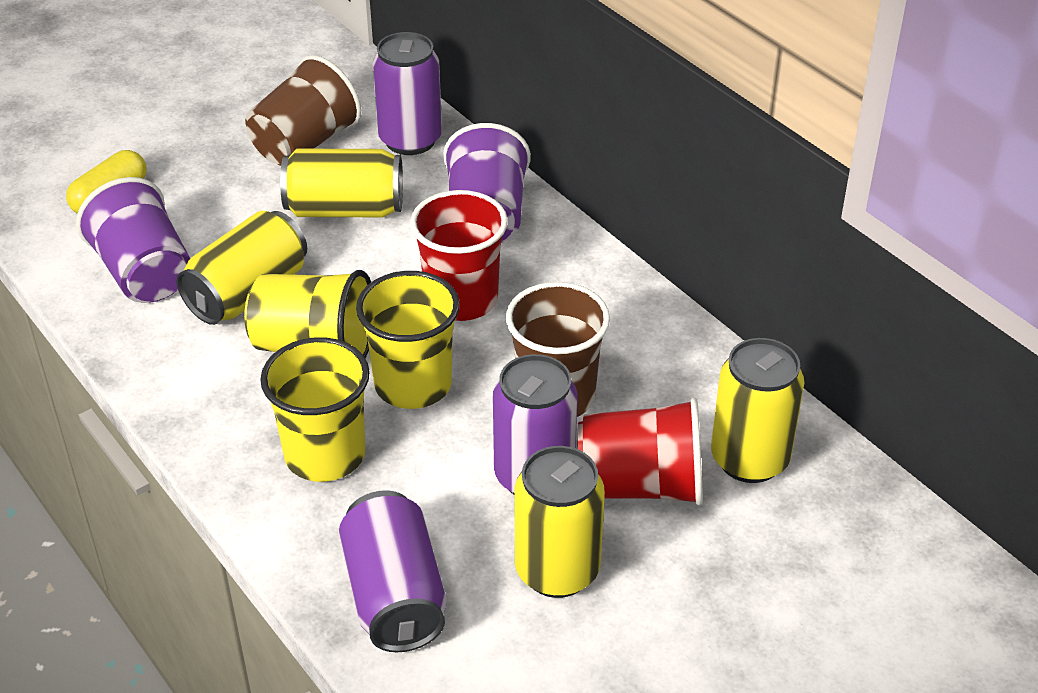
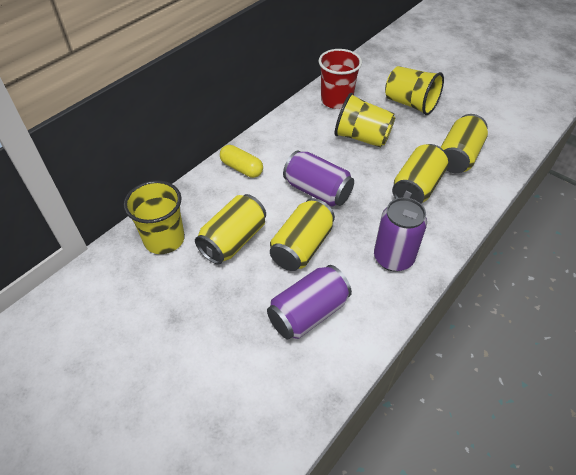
brown cup: 2 -> 0
purple cup: 2 -> 0
red cup: 2 -> 1

